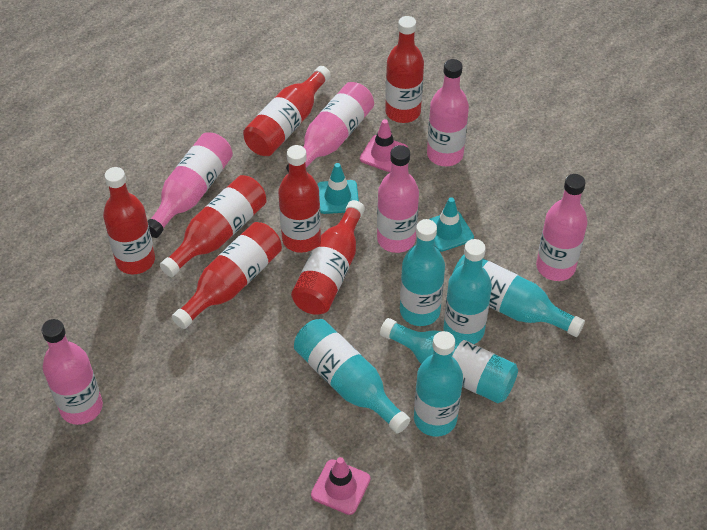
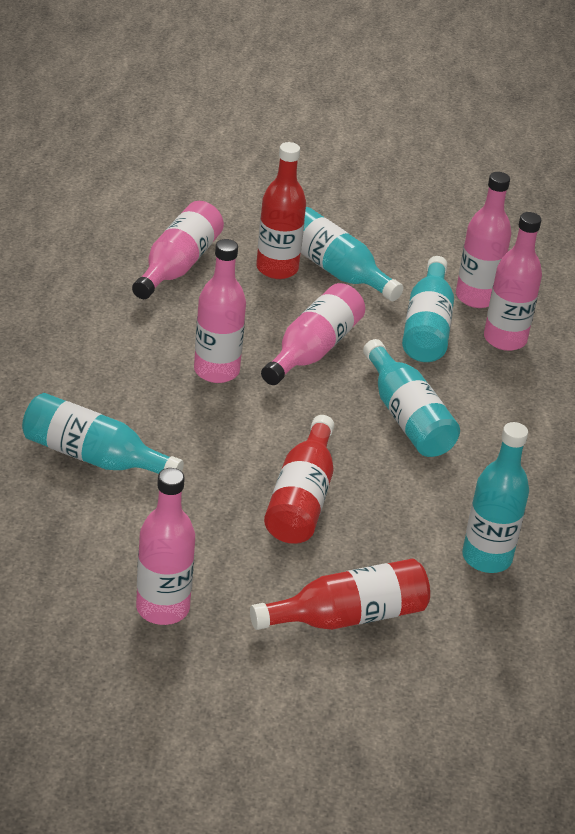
pink traffic cone: 2 -> 0
red bottle: 7 -> 3
turquoise bottle: 6 -> 5
turquoise traffic cone: 2 -> 0

